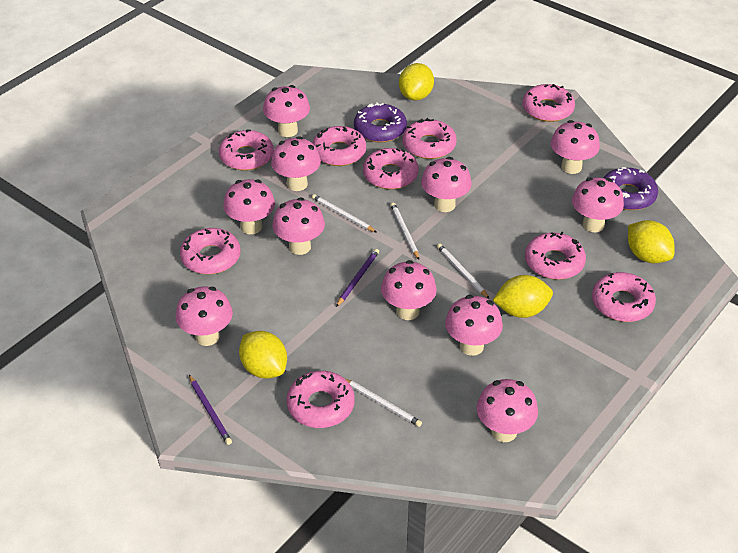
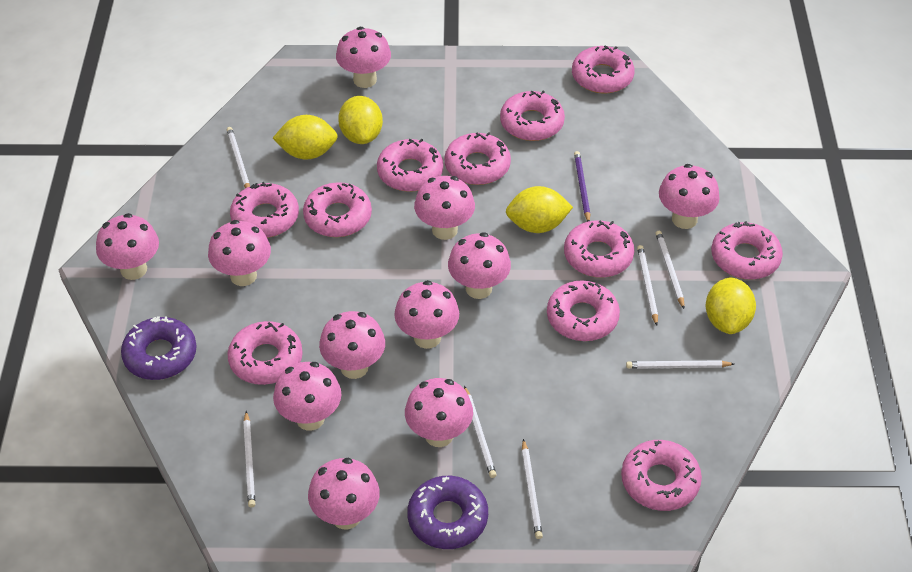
pink donut: 9 -> 11
purple pencil: 2 -> 1
white pencil: 4 -> 7

